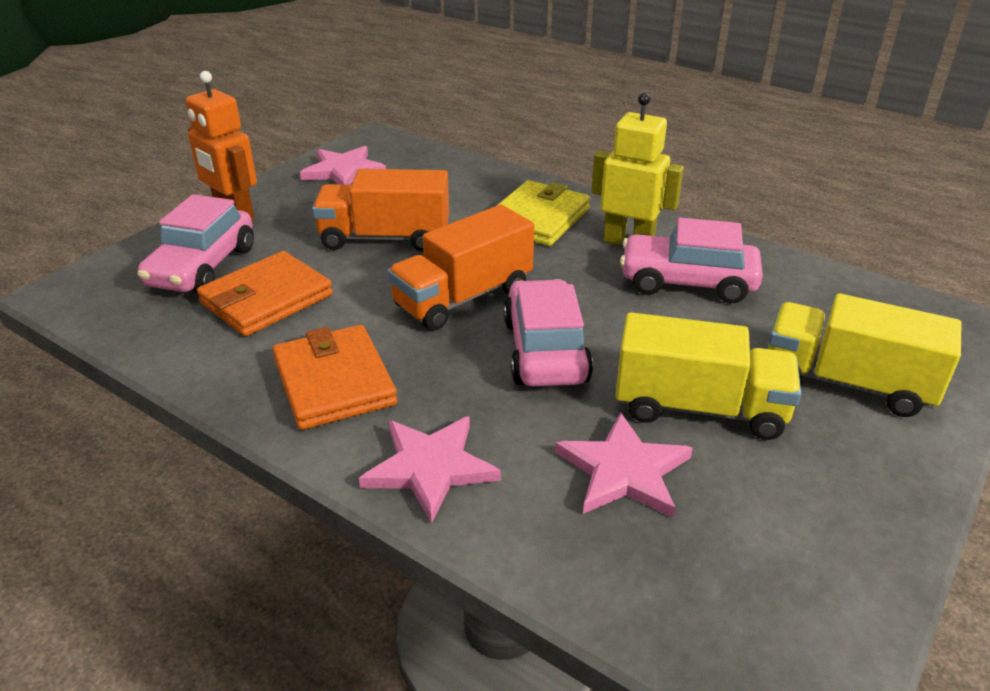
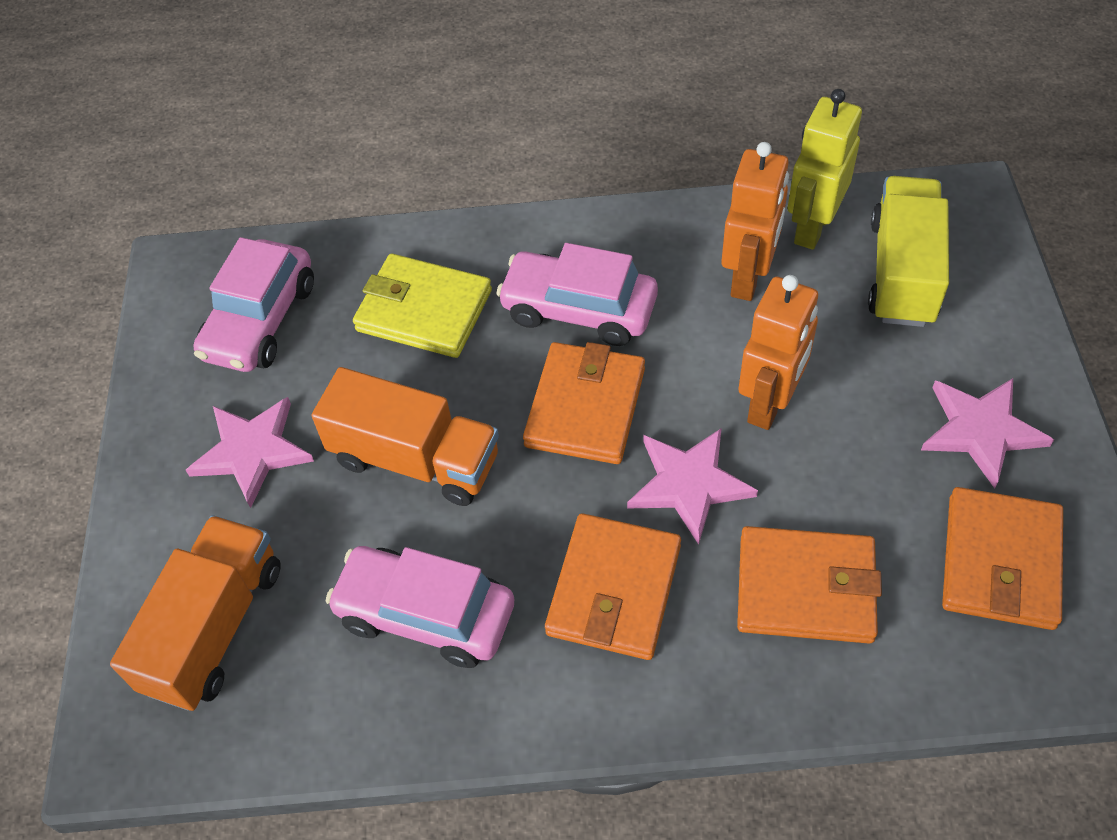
orange robot: 1 -> 2
orange wallet: 2 -> 4
yellow truck: 2 -> 1

